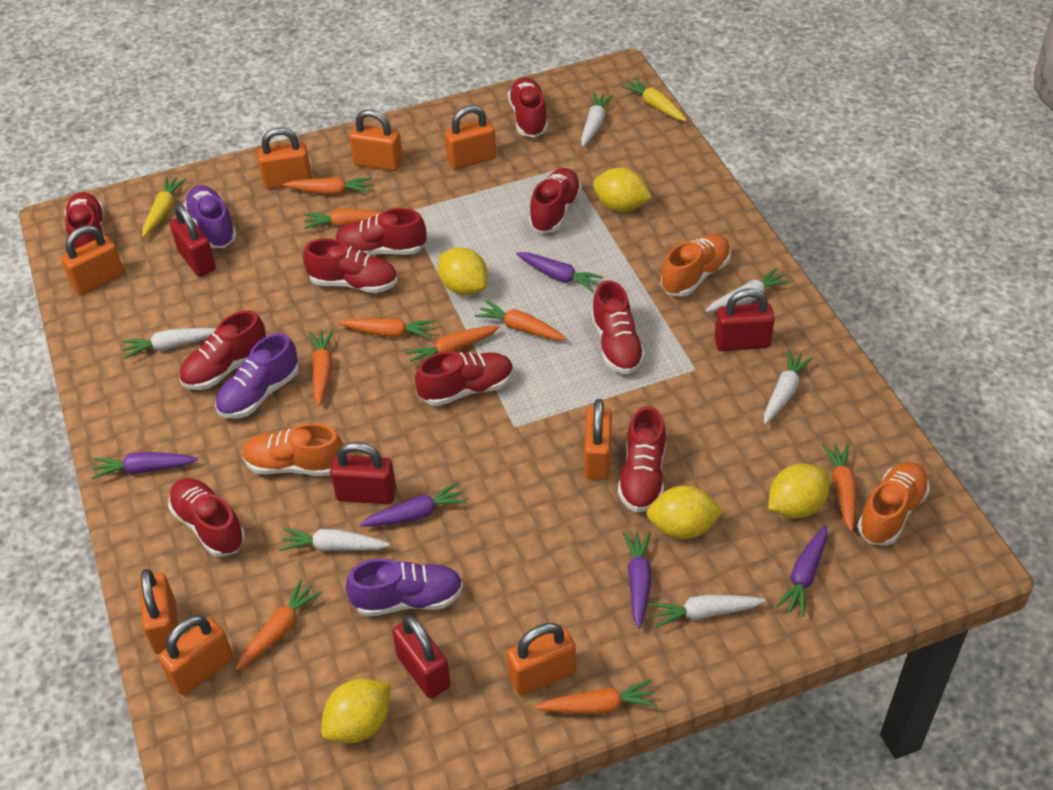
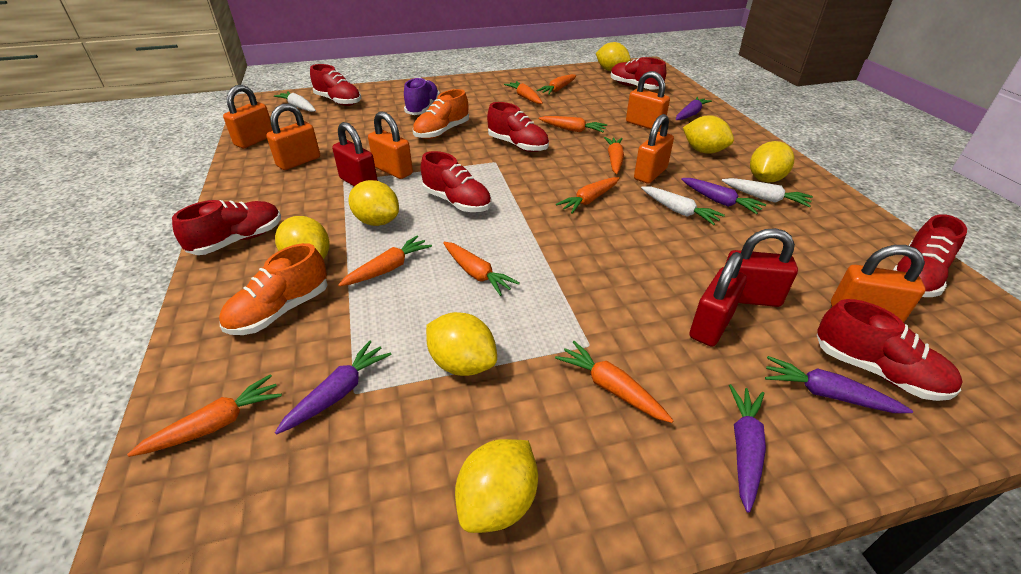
orange padlock: 8 -> 6
orange shoe: 3 -> 2
purple shoe: 3 -> 1
red padlock: 4 -> 3
red shoe: 10 -> 7
white carrot: 6 -> 3
yellow carrot: 2 -> 0
yellow lemon: 5 -> 7

